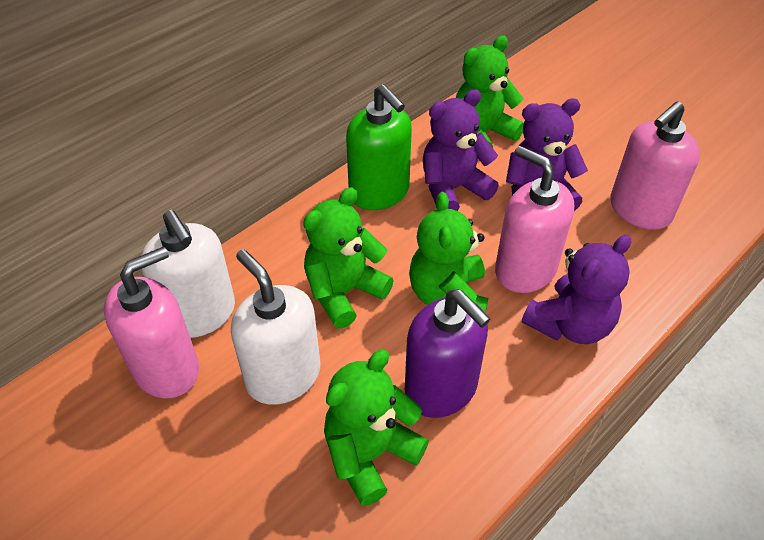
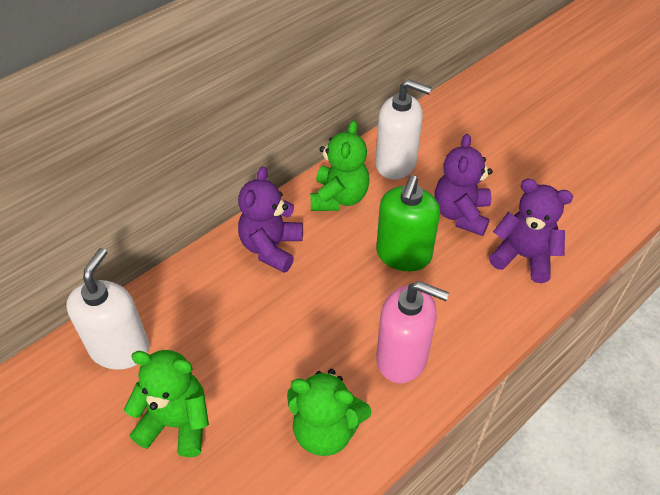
green teddy bear: 4 -> 3
pink soap dispenser: 3 -> 1
purple soap dispenser: 1 -> 0

